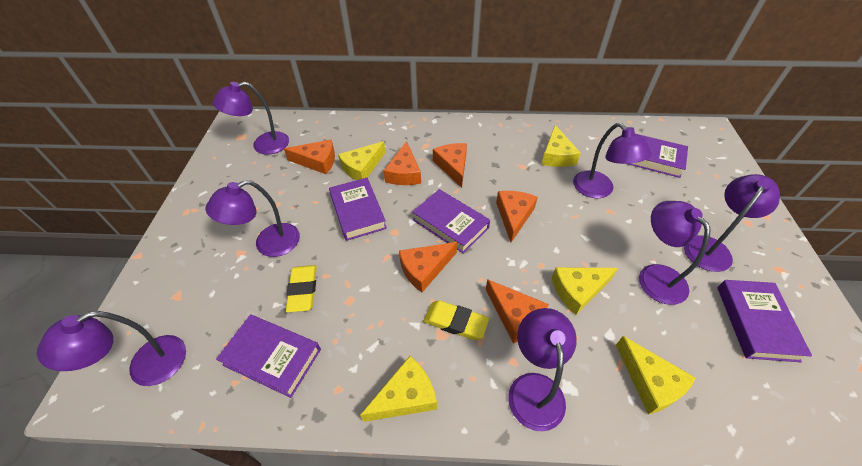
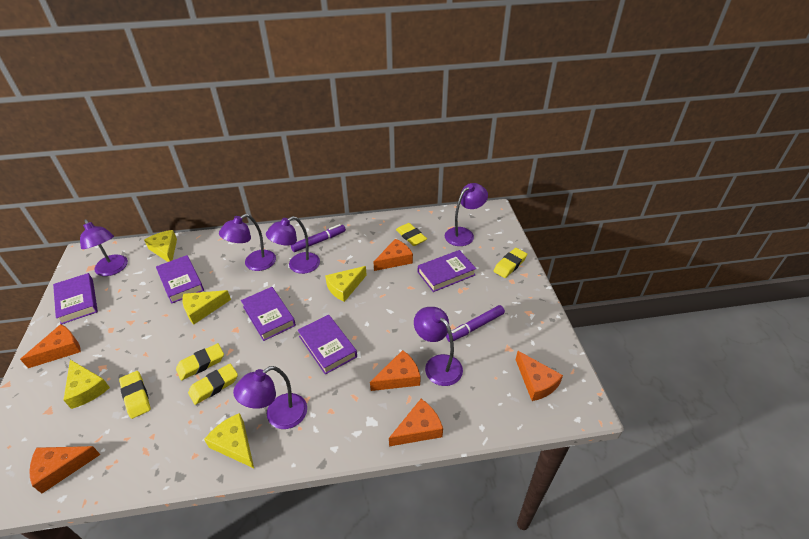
purple lamp: 7 -> 6
purple marker: 0 -> 2
yellow eraser: 2 -> 5

